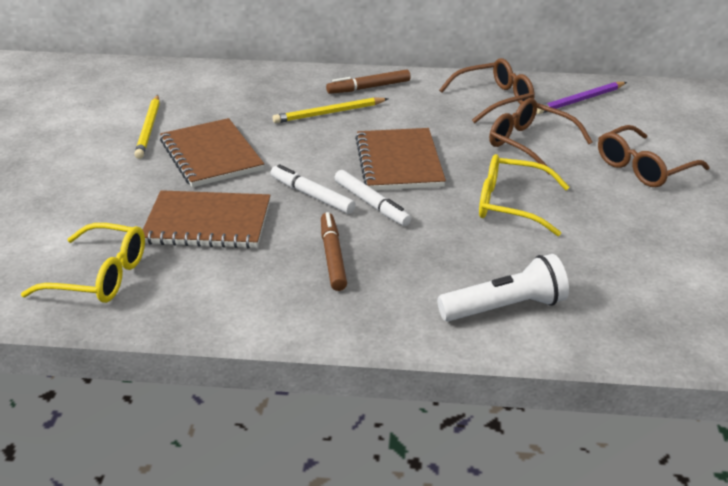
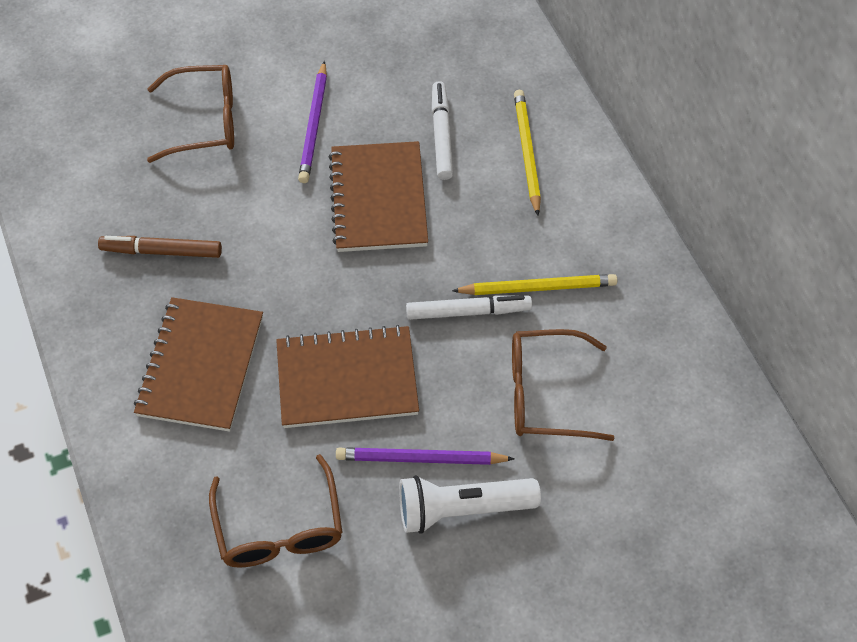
brown marker: 2 -> 1
purple pencil: 1 -> 2
yellow glasses: 2 -> 0

